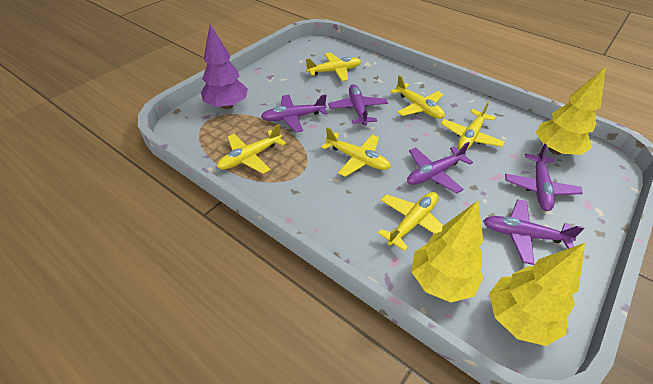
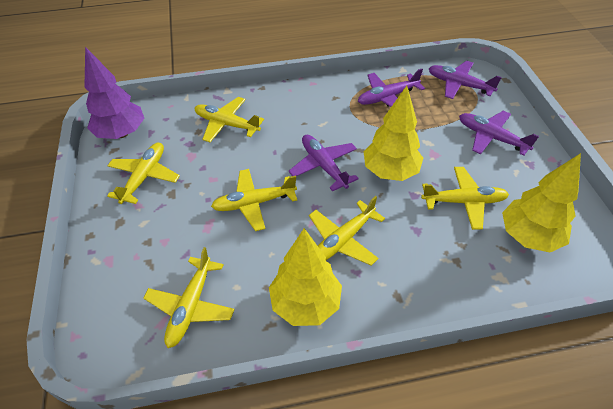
purple plane: 5 -> 4

